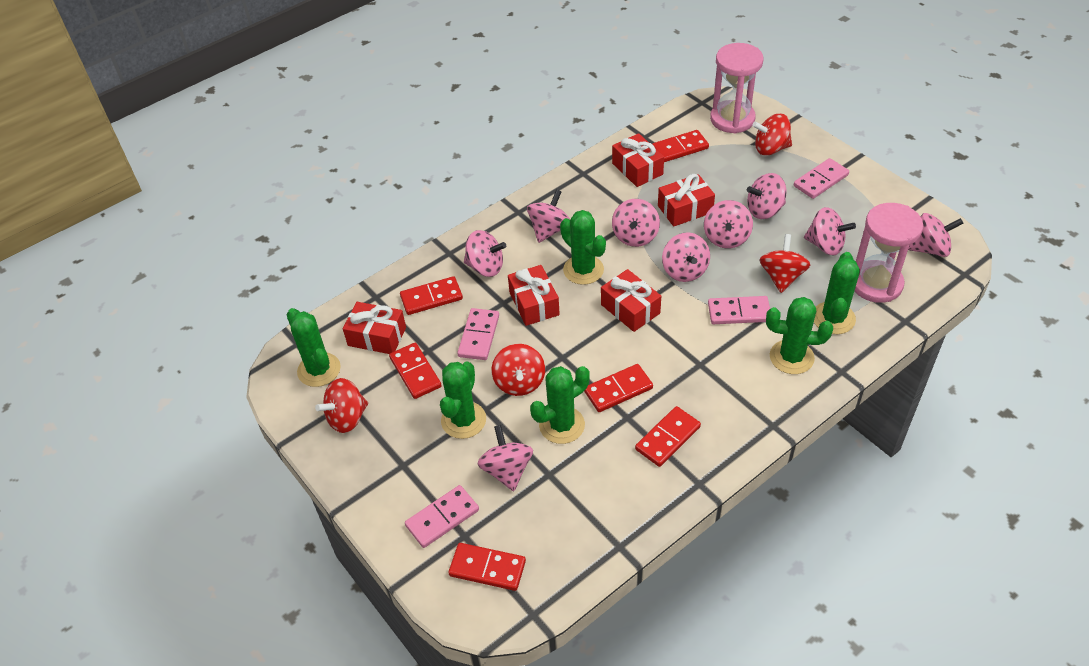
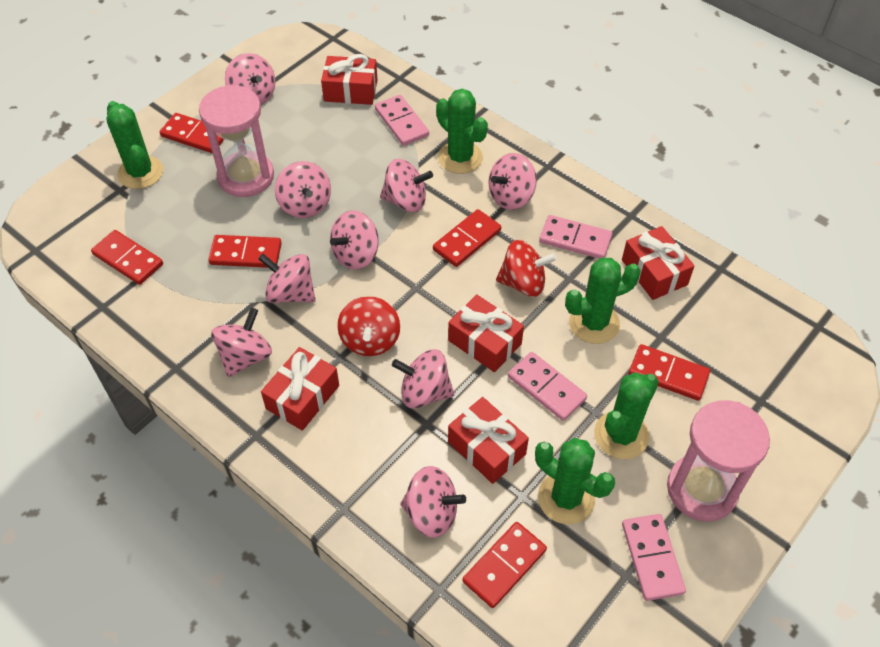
green cactus: 6 -> 5
red spinning top: 4 -> 2

